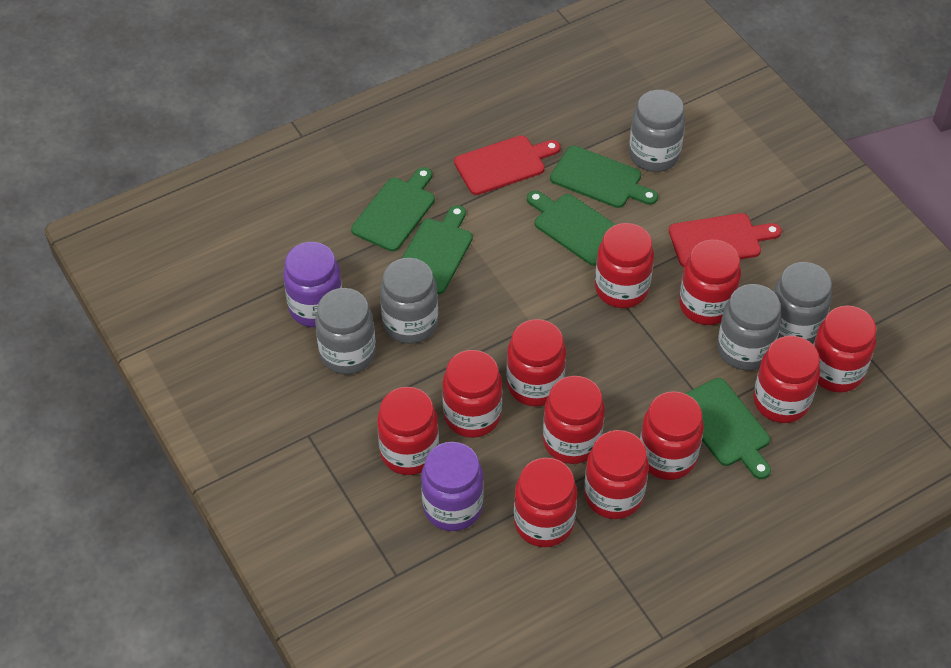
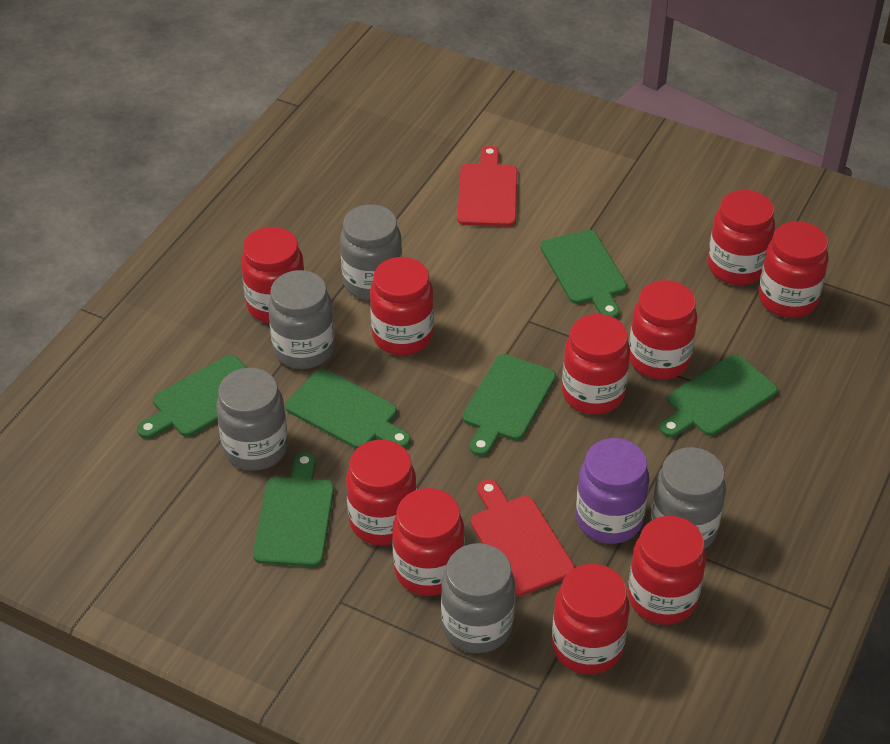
green cutting board: 5 -> 6
purple jar: 2 -> 1
red jar: 11 -> 10

